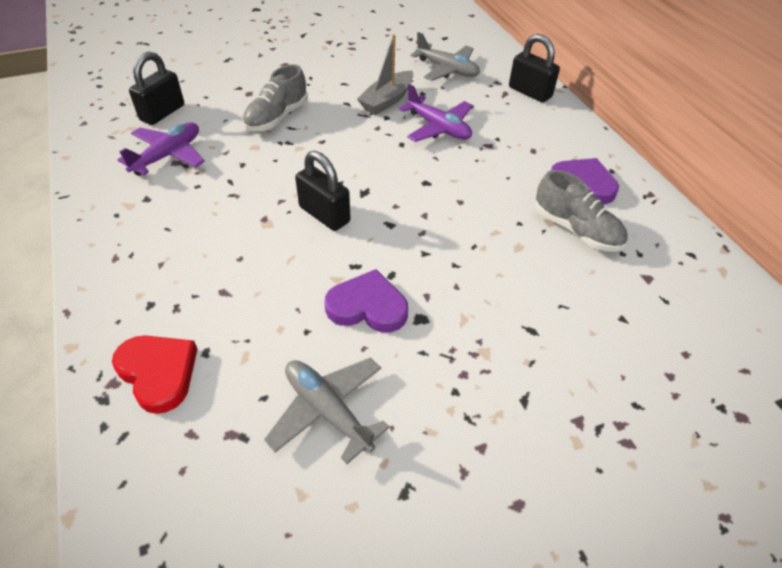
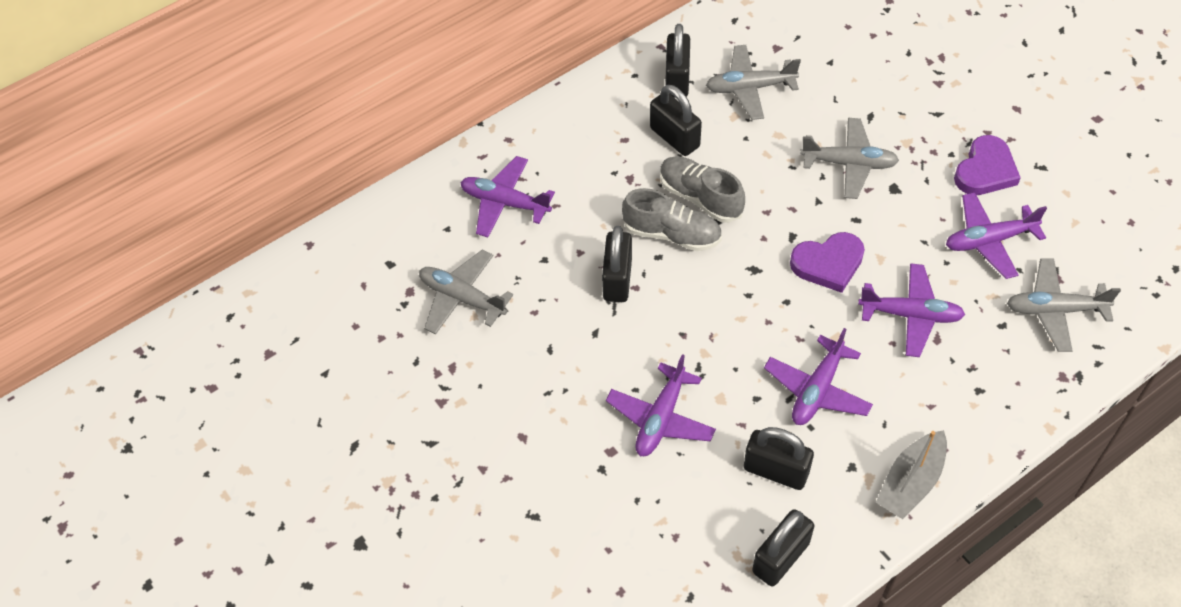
black padlock: 3 -> 5
grey plane: 2 -> 4
purple plane: 2 -> 5
red heart: 1 -> 0

